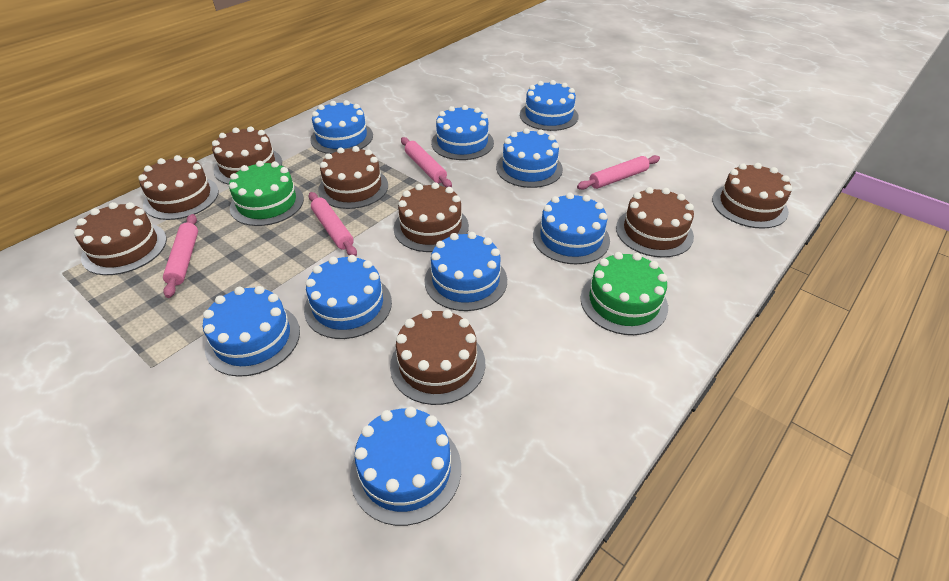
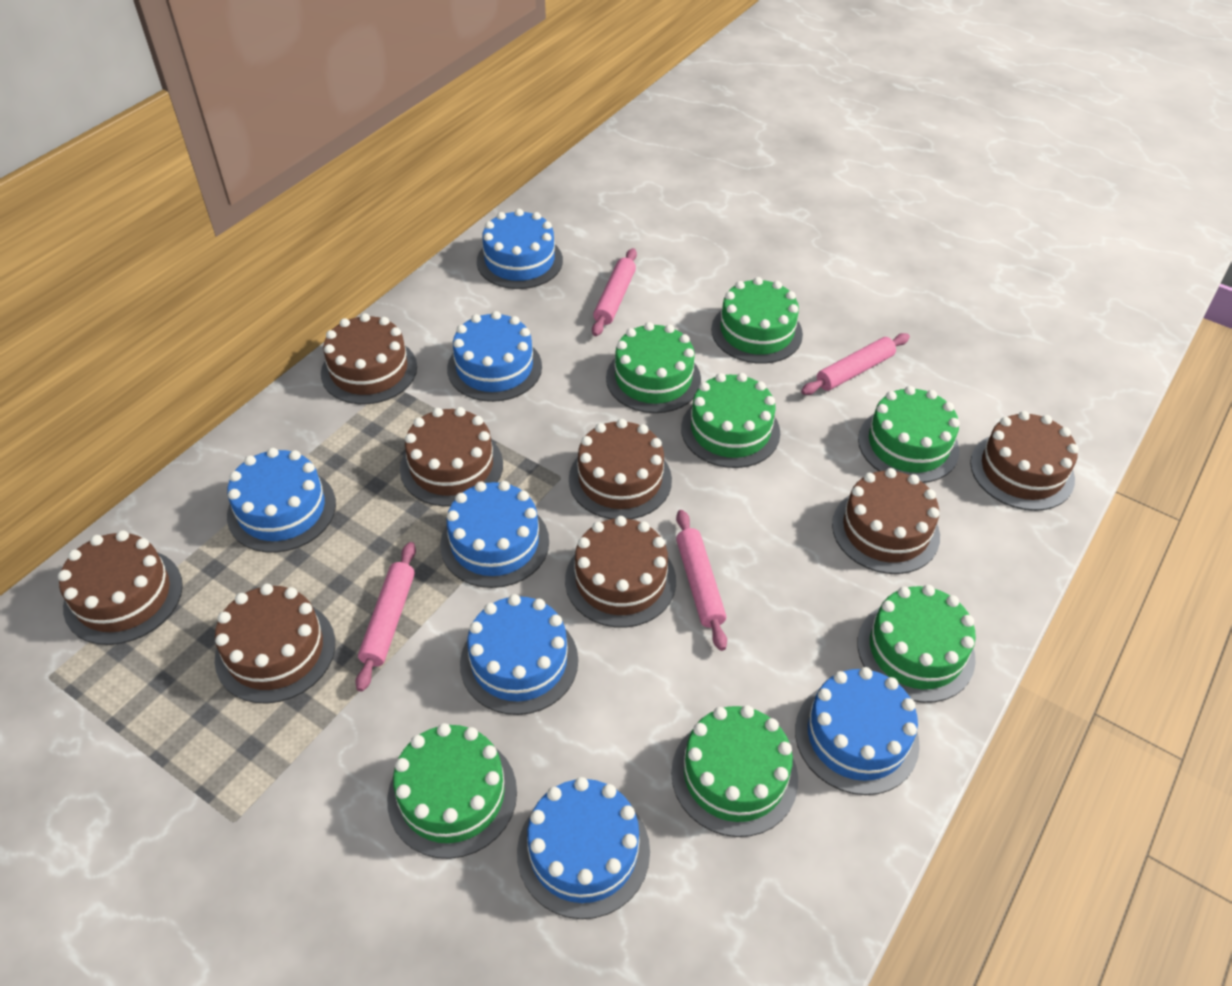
blue cake: 9 -> 7
green cake: 2 -> 7

